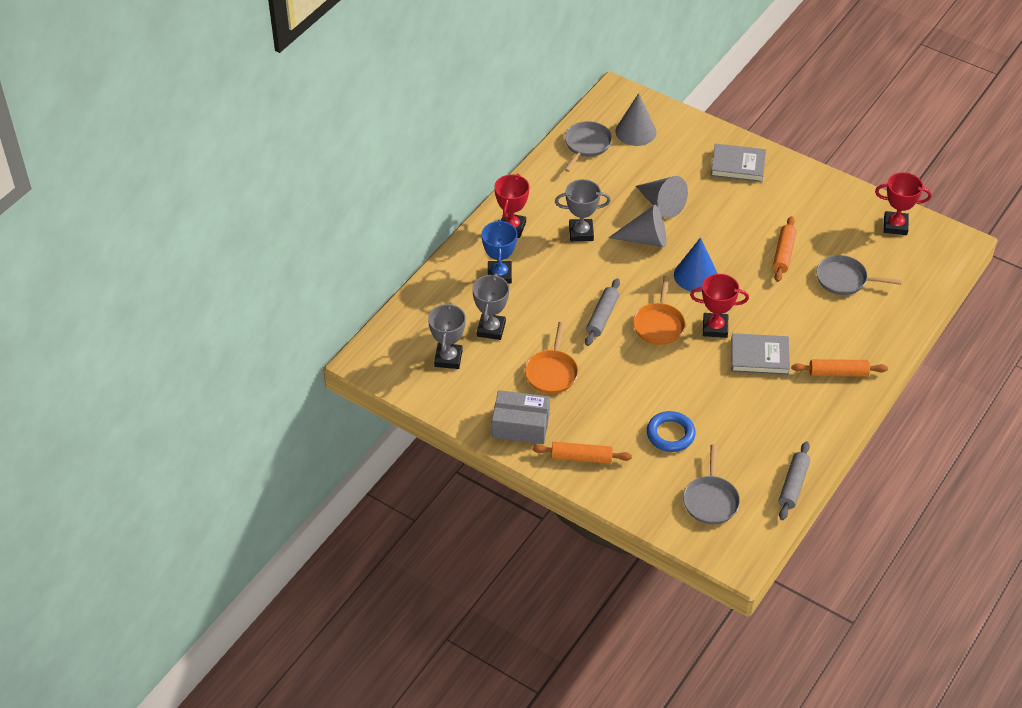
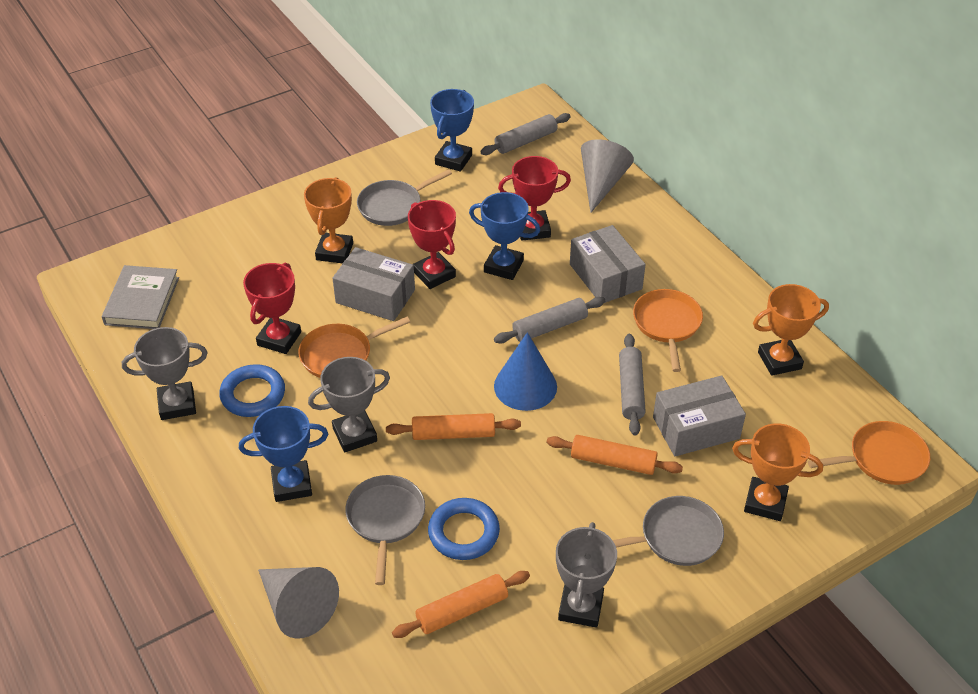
blue ring: 1 -> 2
blue trophy: 1 -> 3
grey book: 2 -> 1
grey box: 1 -> 3
grey cone: 3 -> 2
grey rolling pin: 2 -> 3
orange pan: 2 -> 3
orange trophy: 0 -> 3

